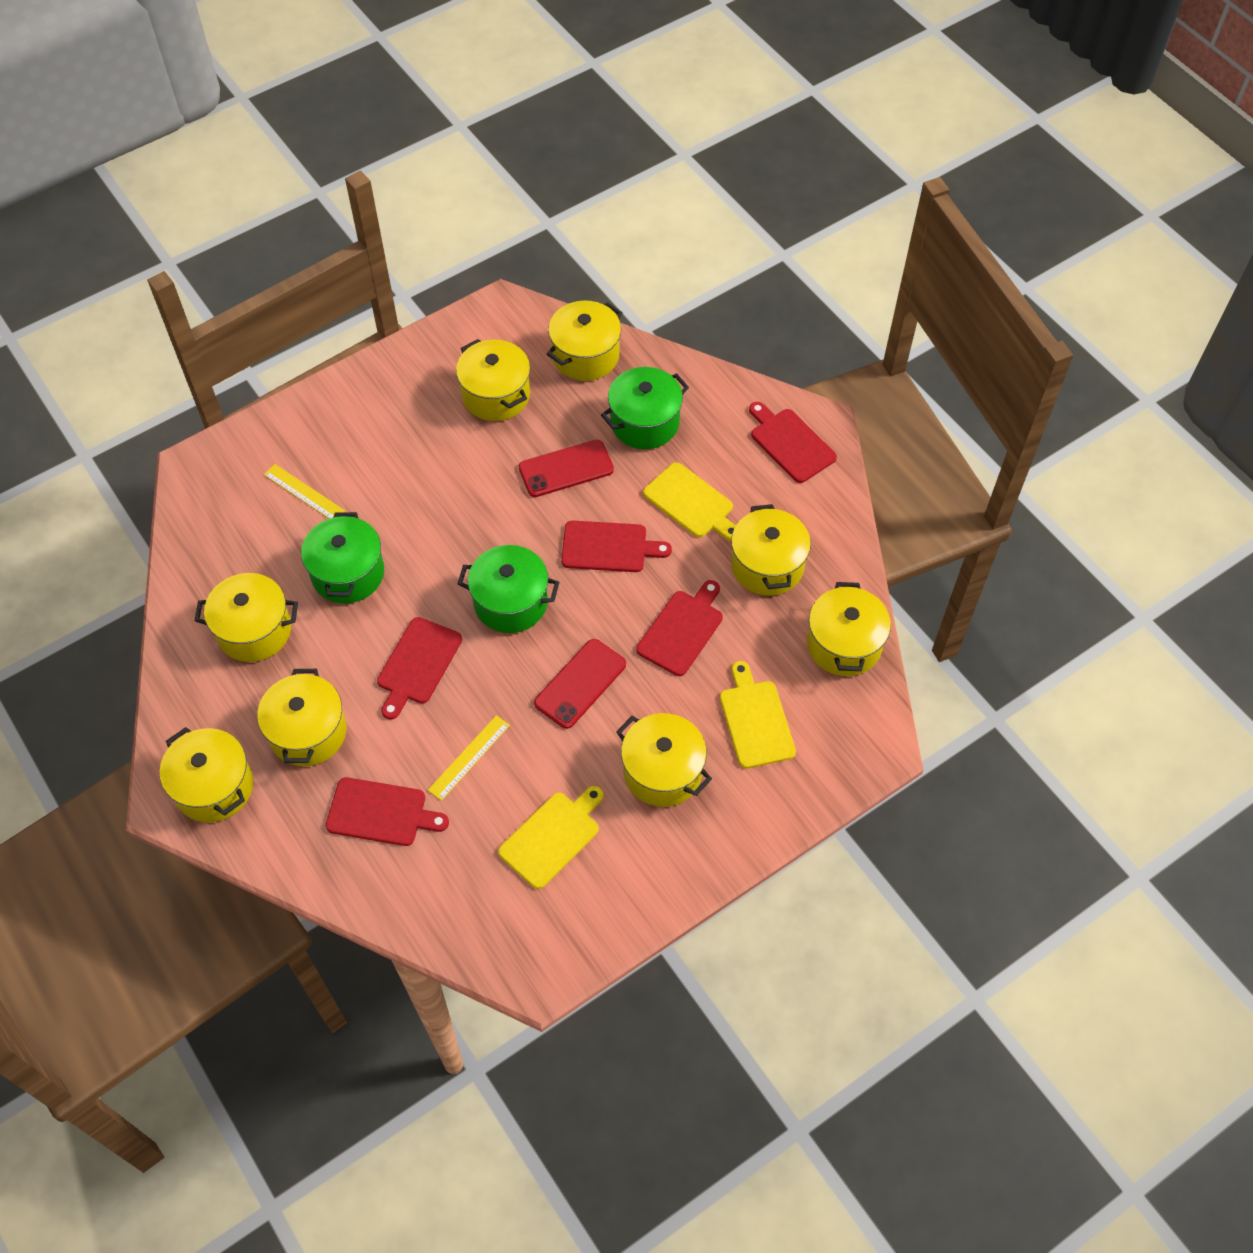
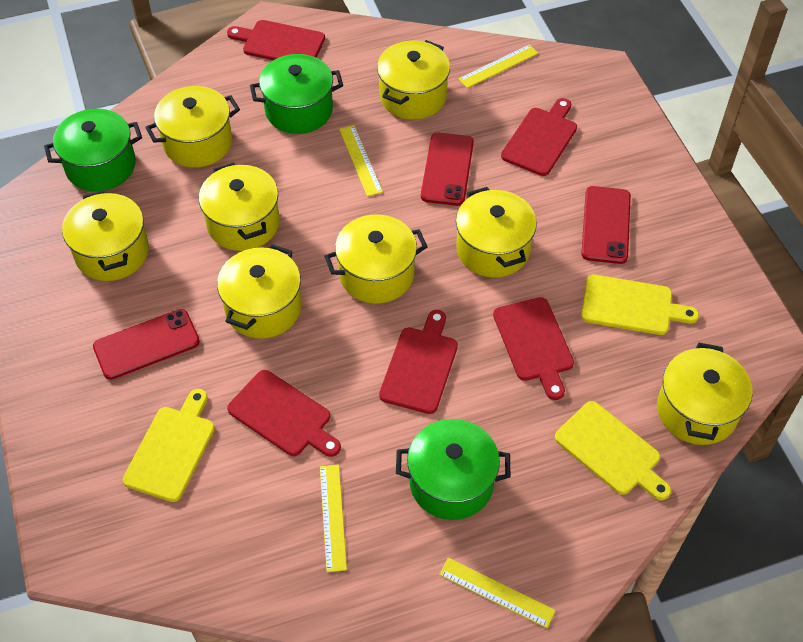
red phone: 2 -> 3
yellow ruler: 2 -> 4

